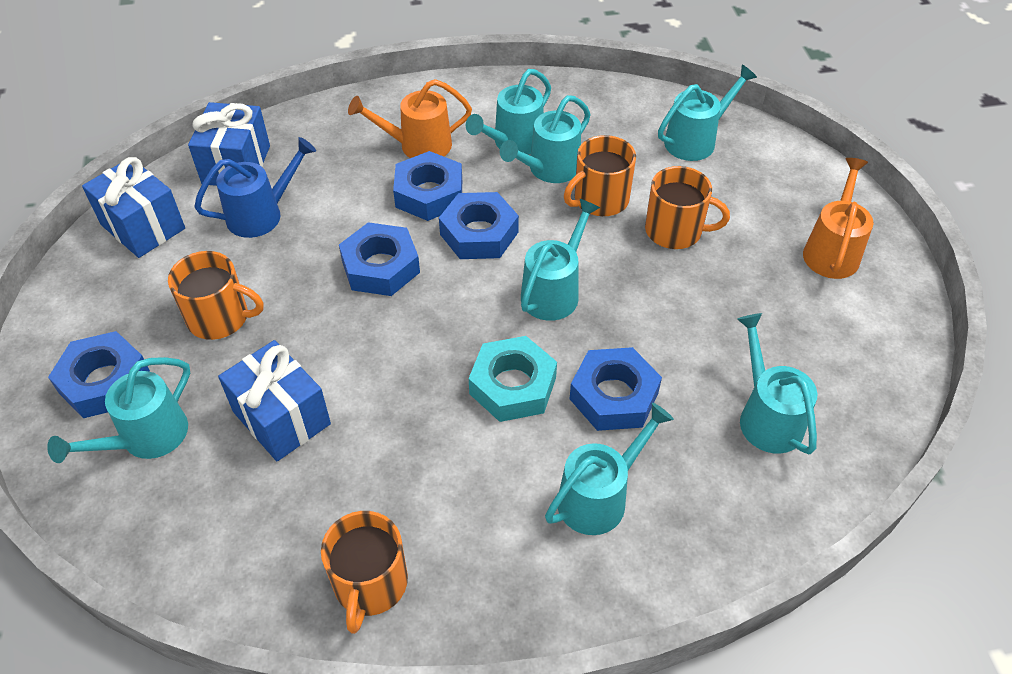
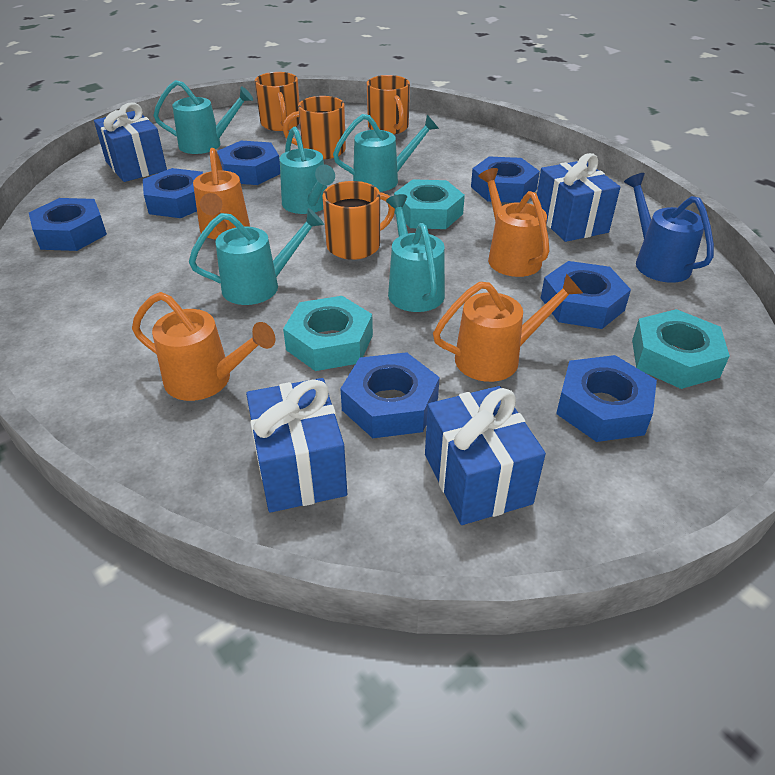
blue gift: 3 -> 4
blue nut: 5 -> 7
orange watering can: 2 -> 4
turquoise nut: 1 -> 3
turquoise watering can: 7 -> 5

